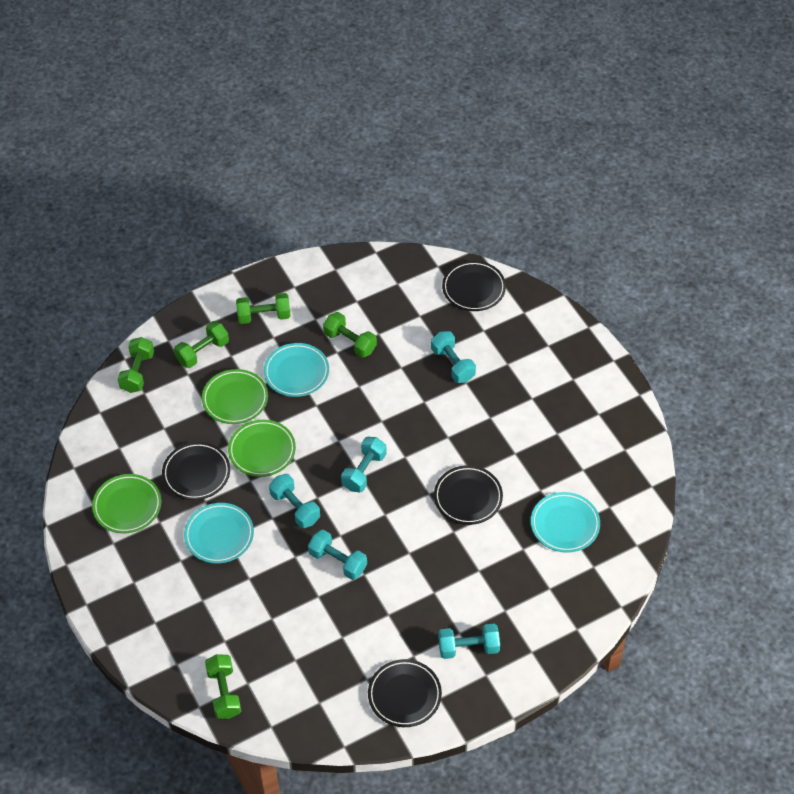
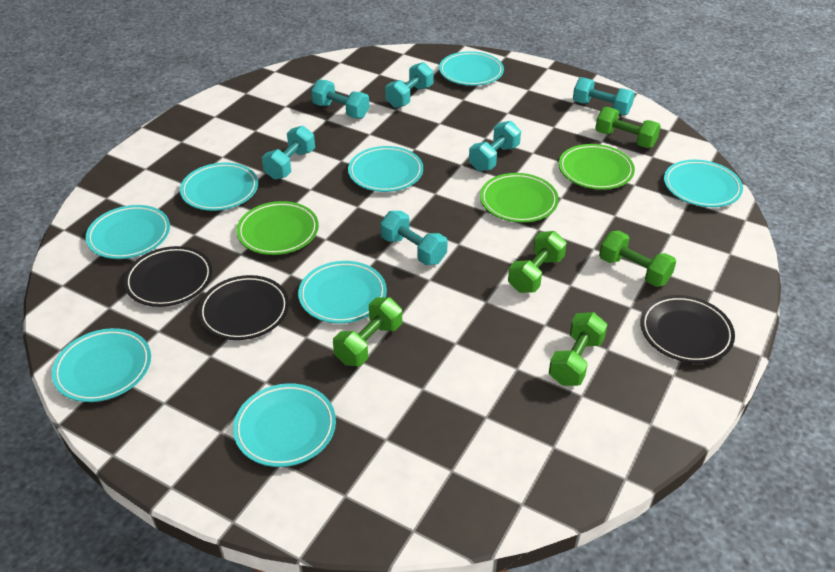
black plate: 4 -> 3
turquoise dumbbell: 5 -> 6
turquoise plate: 3 -> 8

